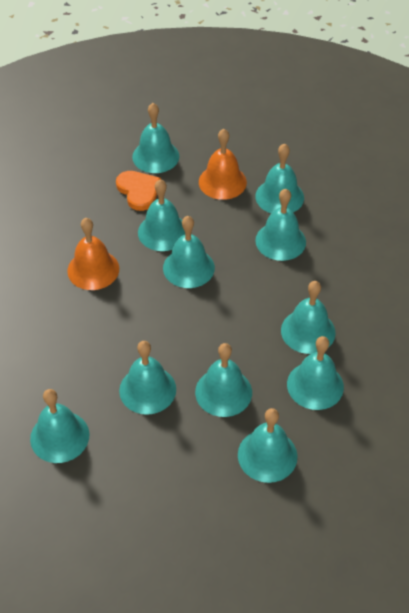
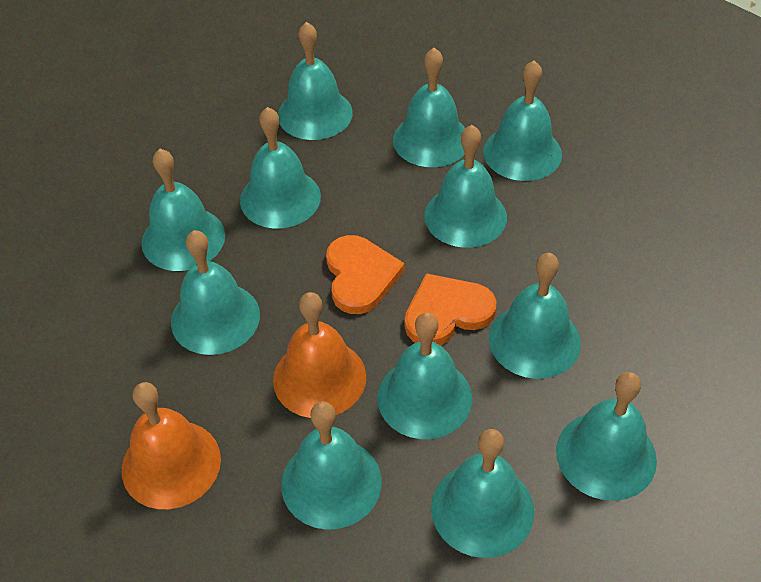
orange heart: 1 -> 2
turquoise bell: 11 -> 12

